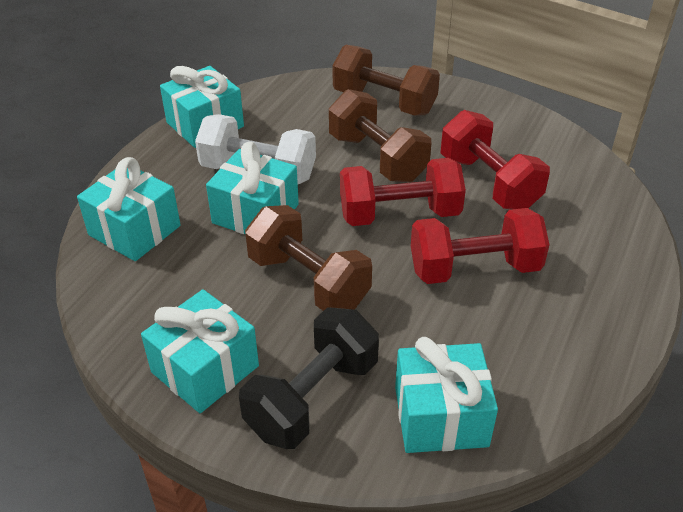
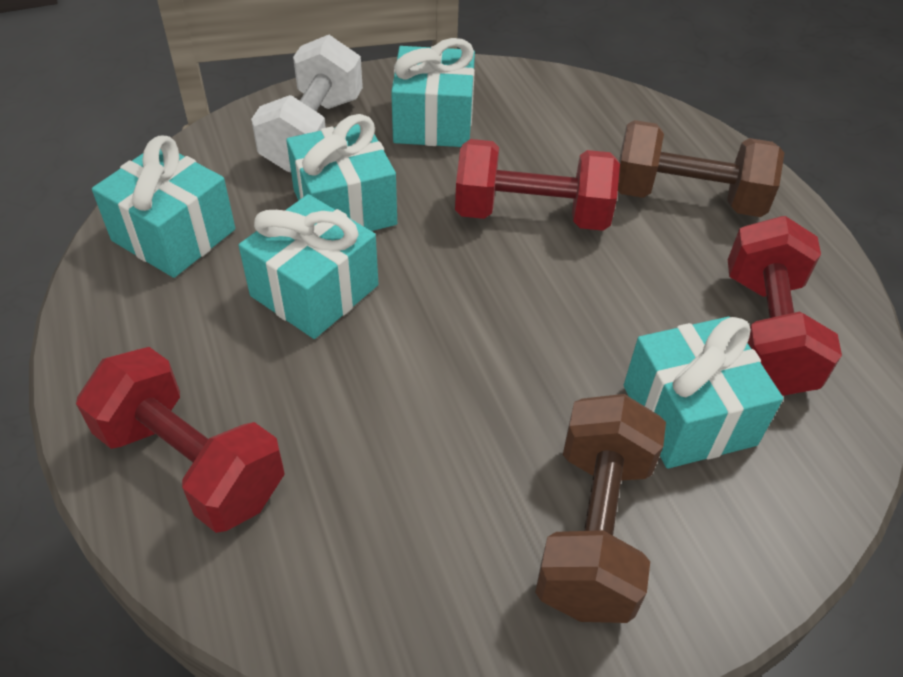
black dumbbell: 1 -> 0
brown dumbbell: 3 -> 2

